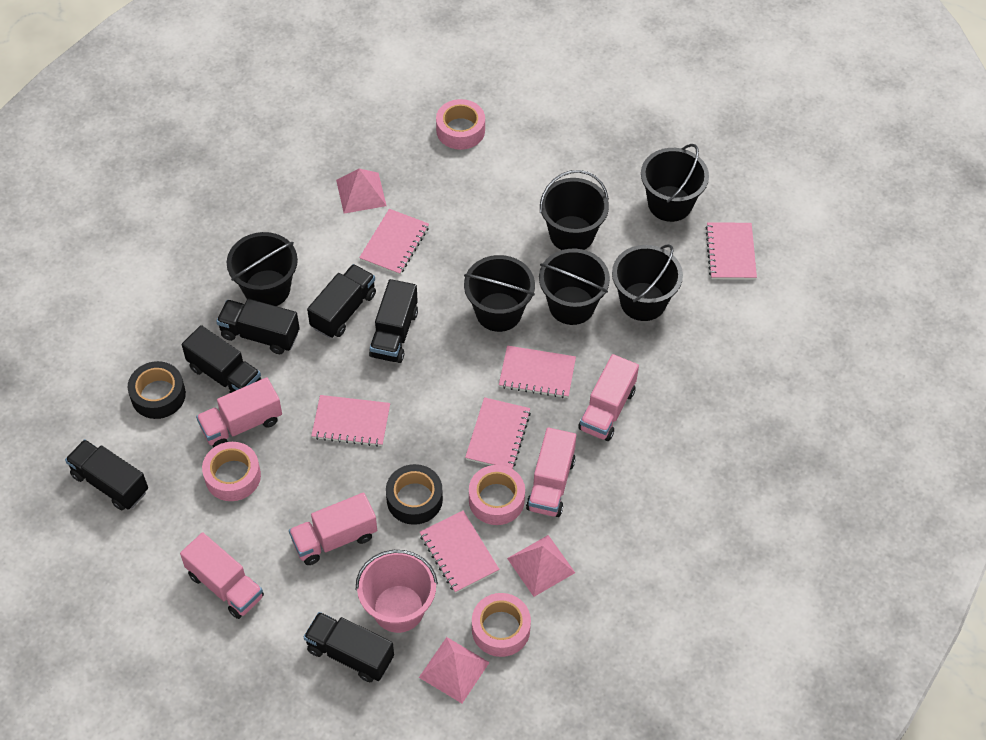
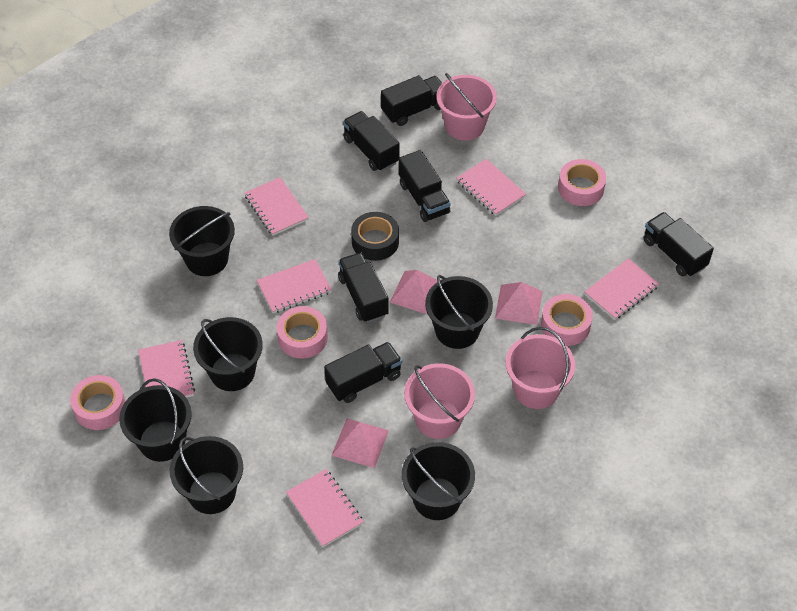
black tape: 2 -> 1
pink bucket: 1 -> 3
pink truck: 5 -> 0

